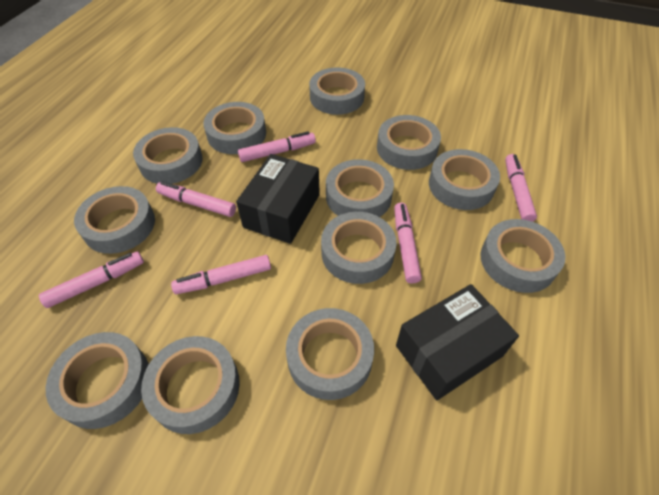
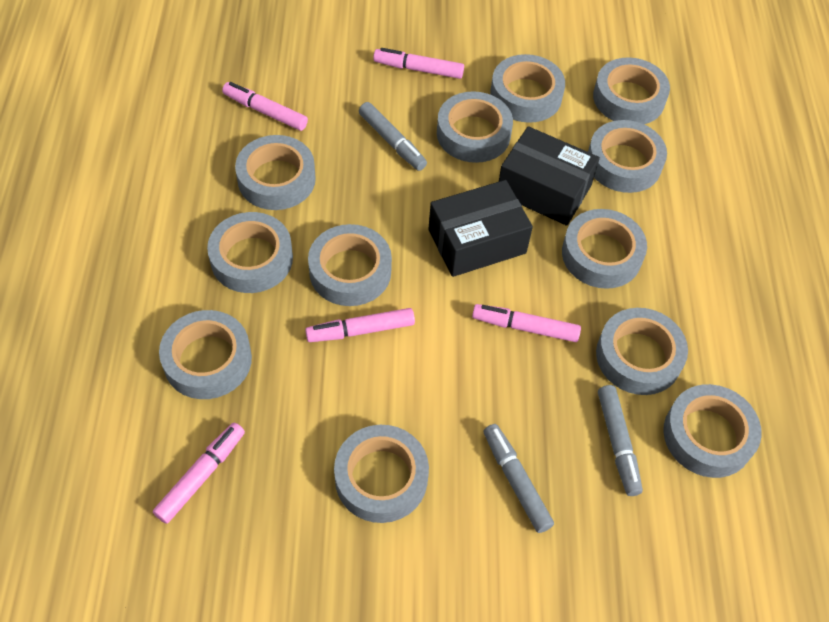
grey marker: 0 -> 3
pink marker: 6 -> 5

